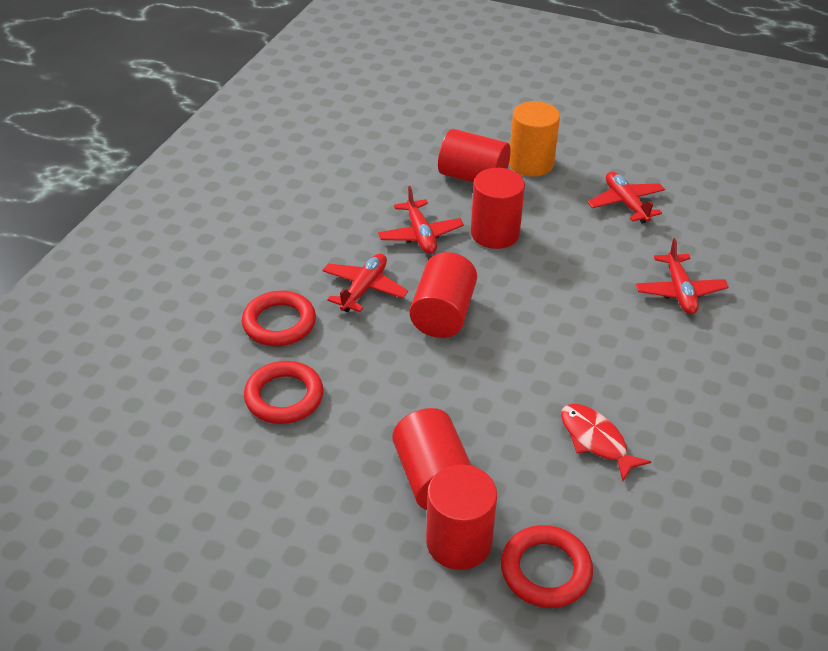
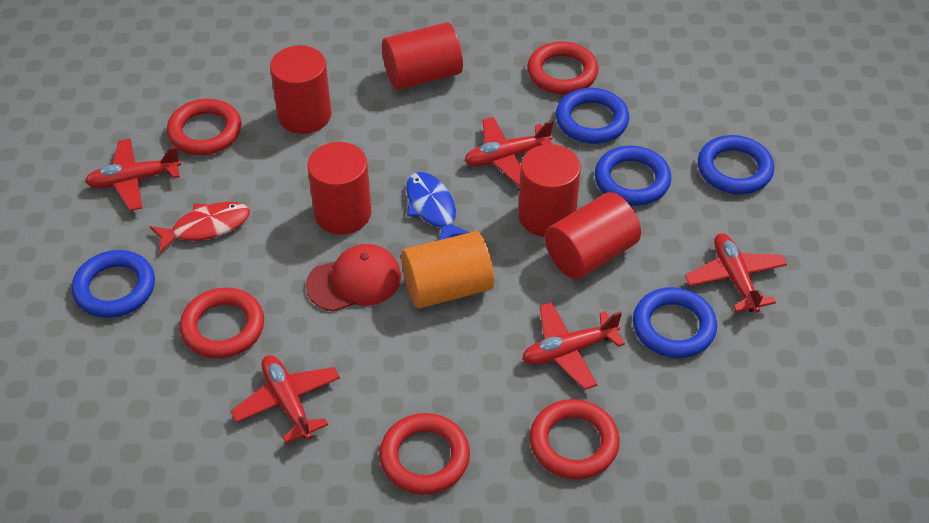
blue fish: 0 -> 1
blue ring: 0 -> 5
red cap: 0 -> 1
red plane: 4 -> 5
red ring: 3 -> 5

